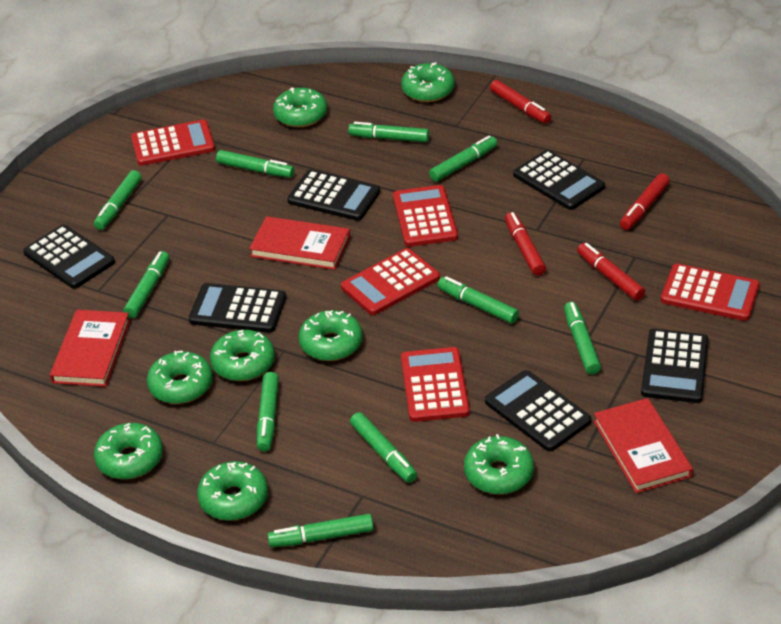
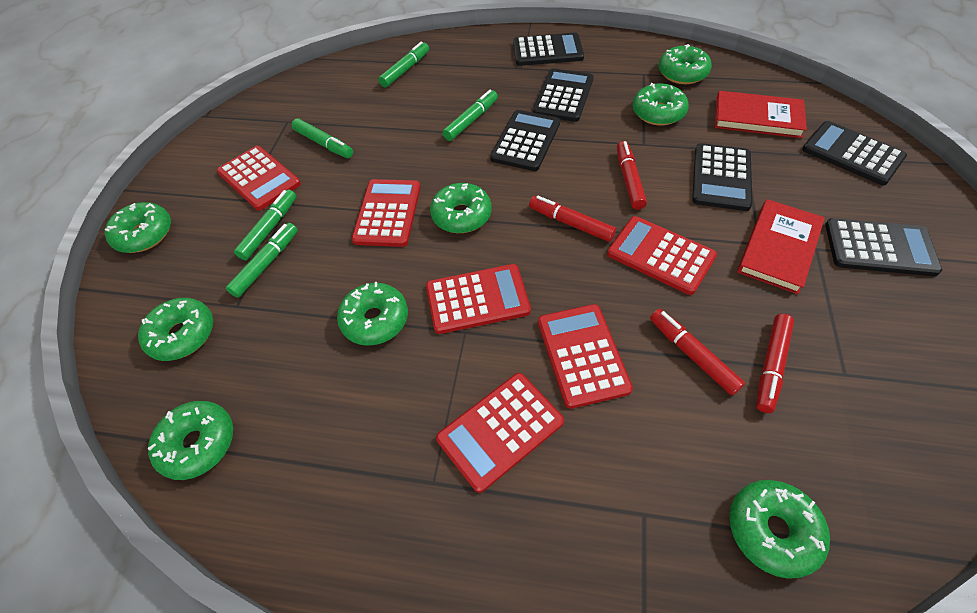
green marker: 10 -> 5
red book: 3 -> 2
red calculator: 5 -> 6

